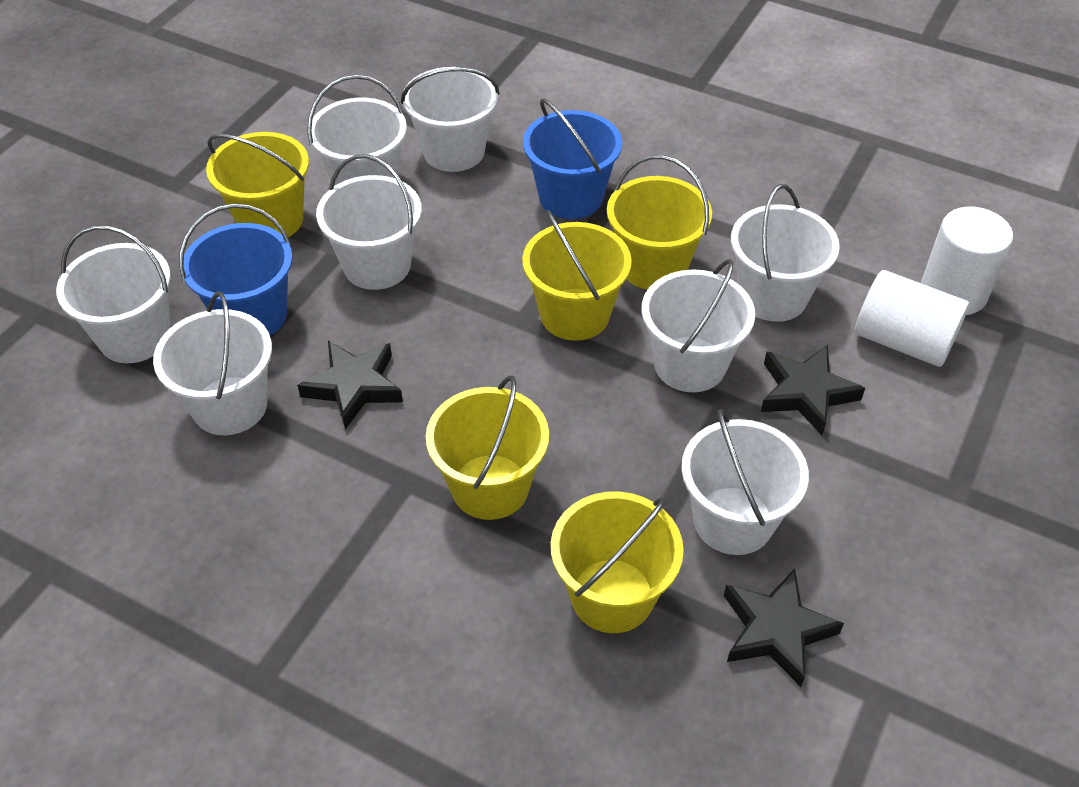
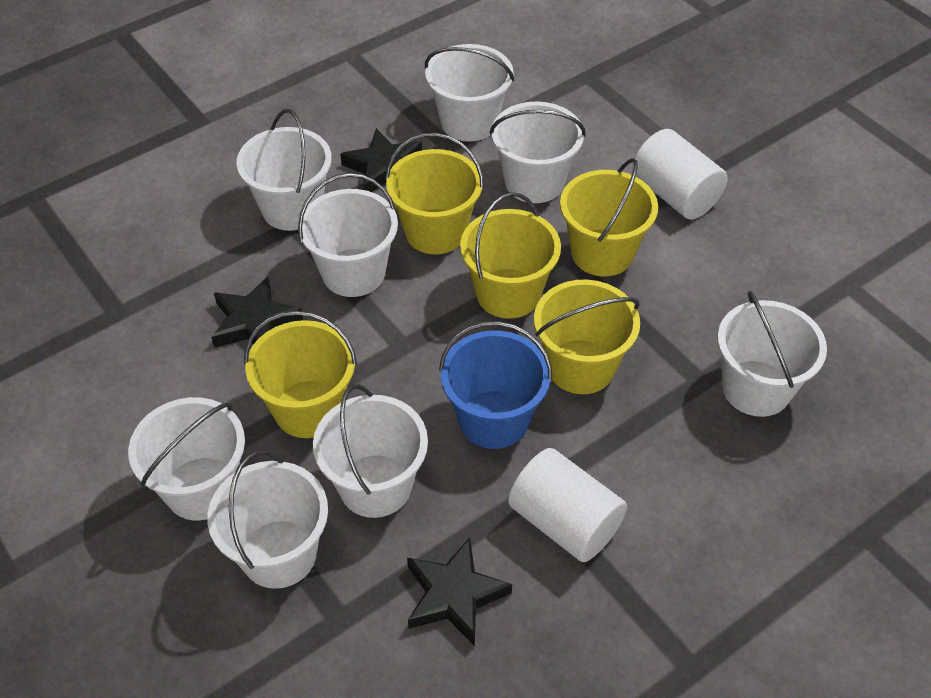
blue bucket: 2 -> 1

